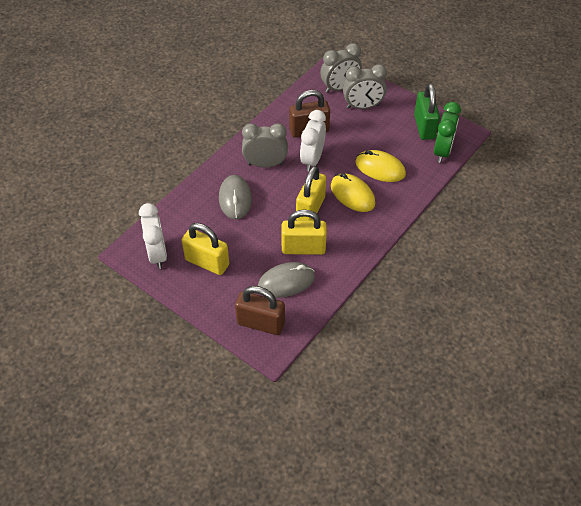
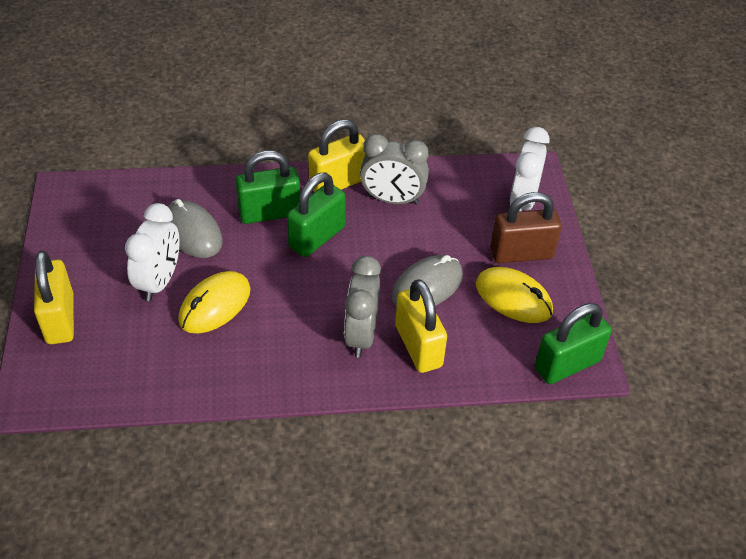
brown padlock: 2 -> 1
green clock: 1 -> 0
green padlock: 1 -> 3
grey clock: 3 -> 2

